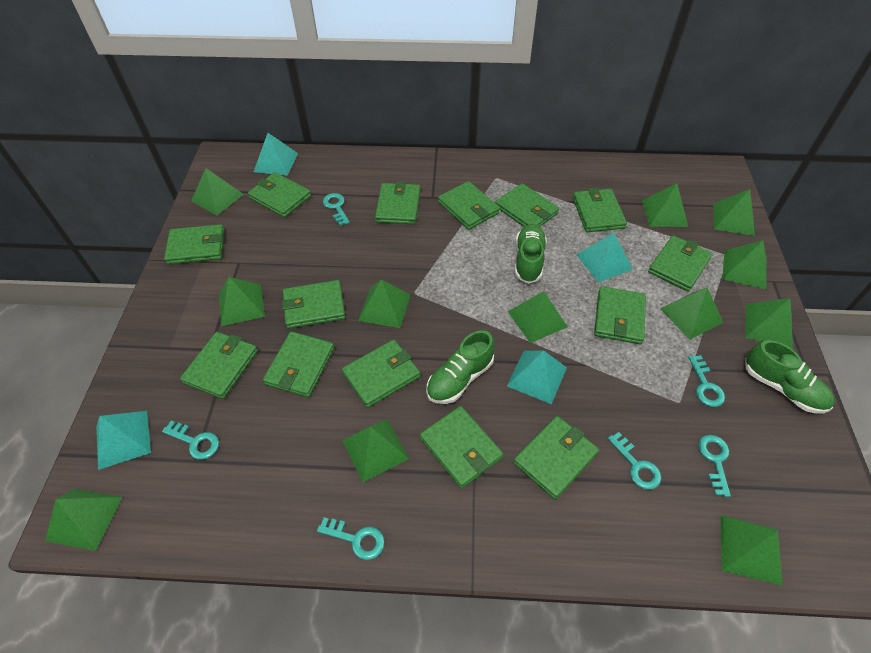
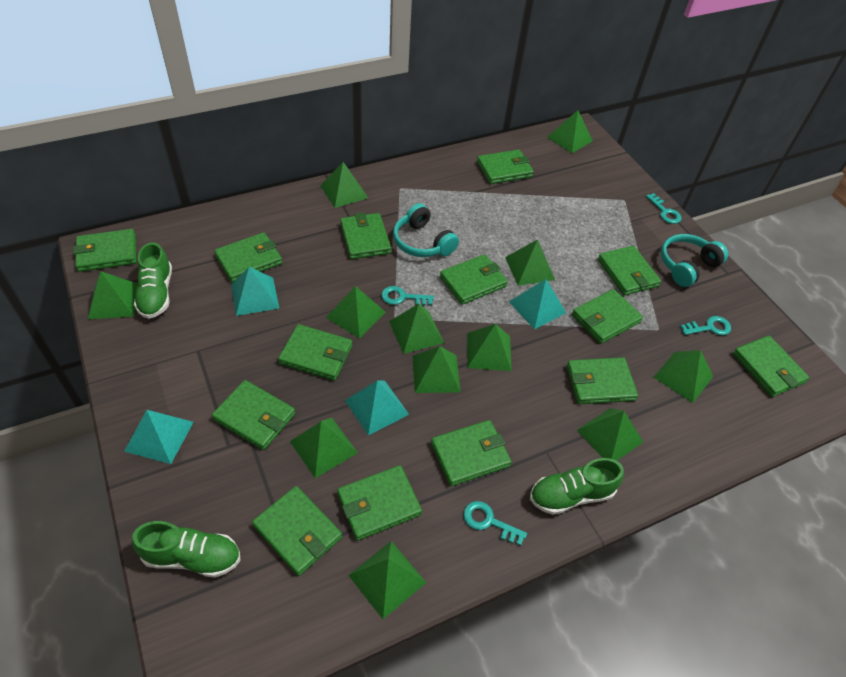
turquoise headphones: 0 -> 2
turquoise key: 6 -> 4

